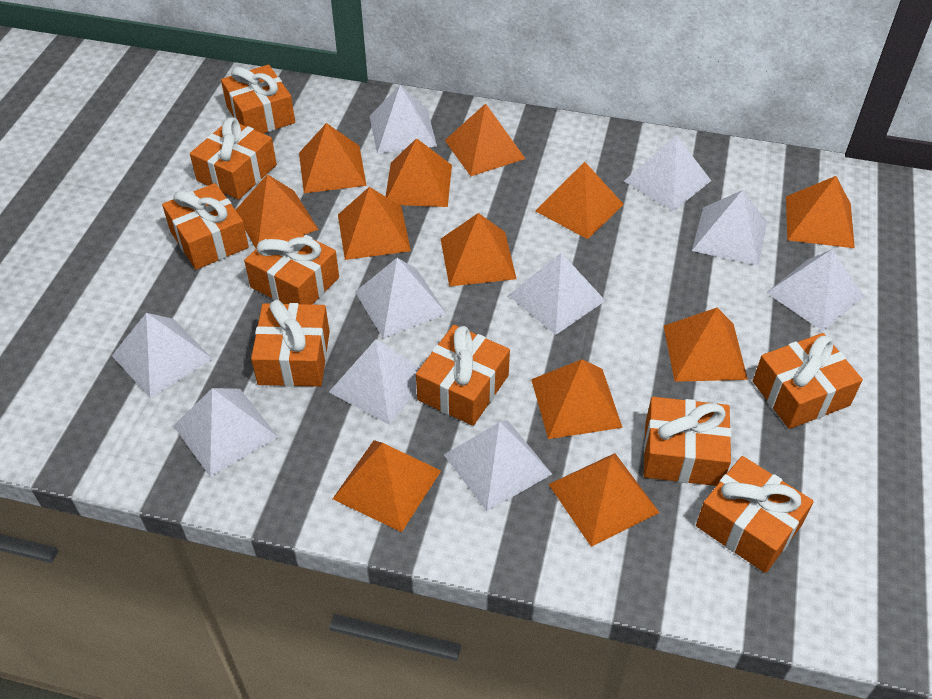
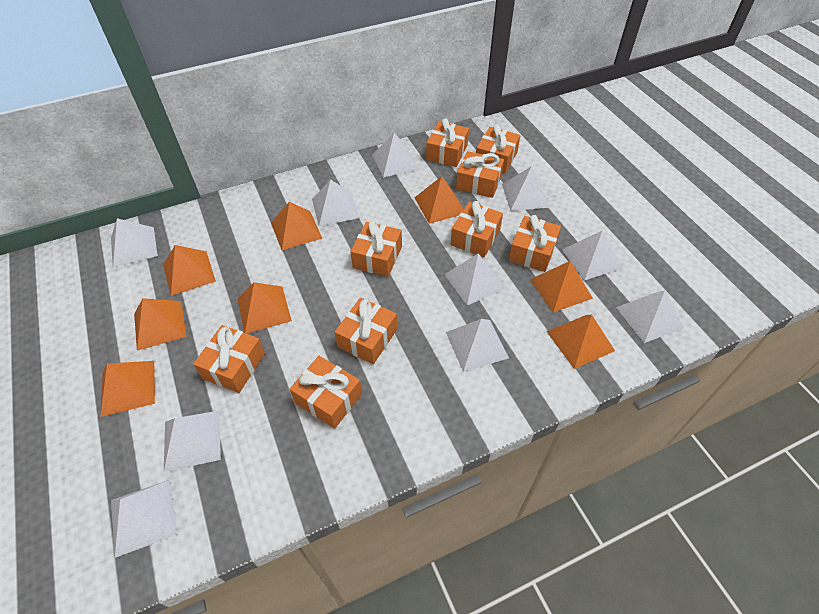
orange pyramid: 12 -> 8

